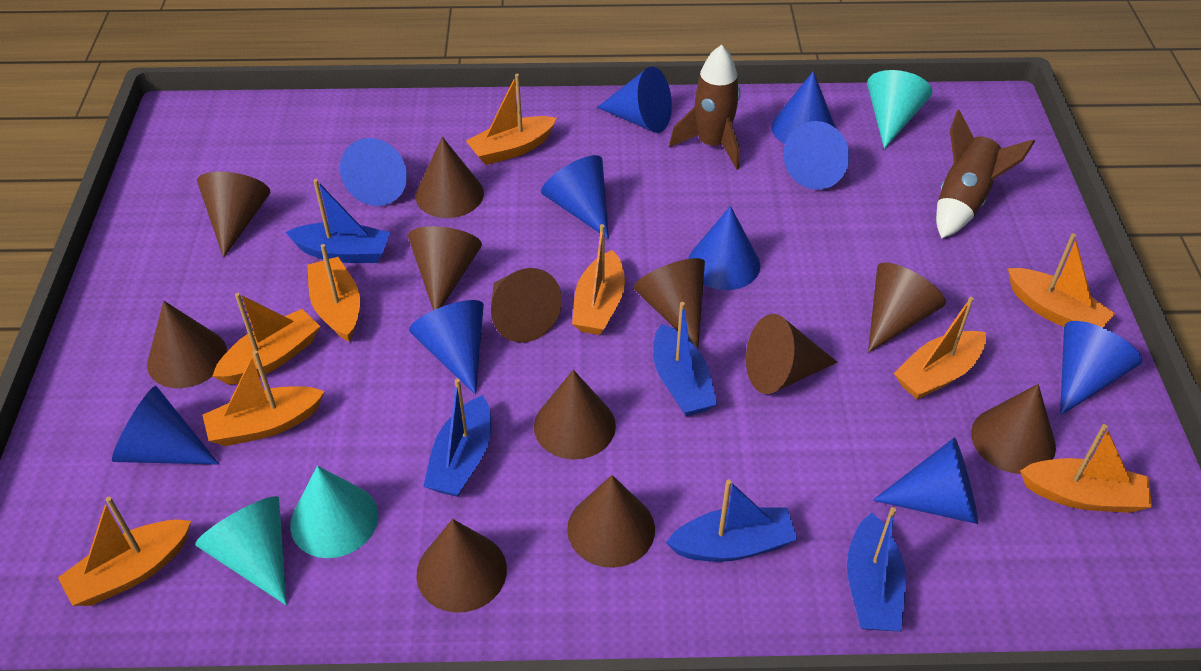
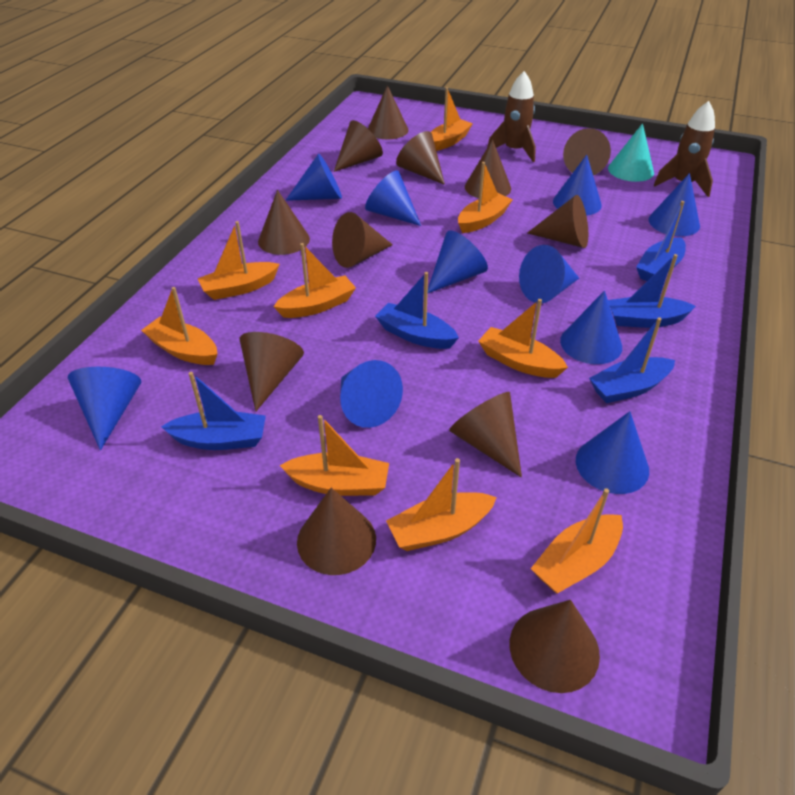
turquoise cone: 3 -> 1

